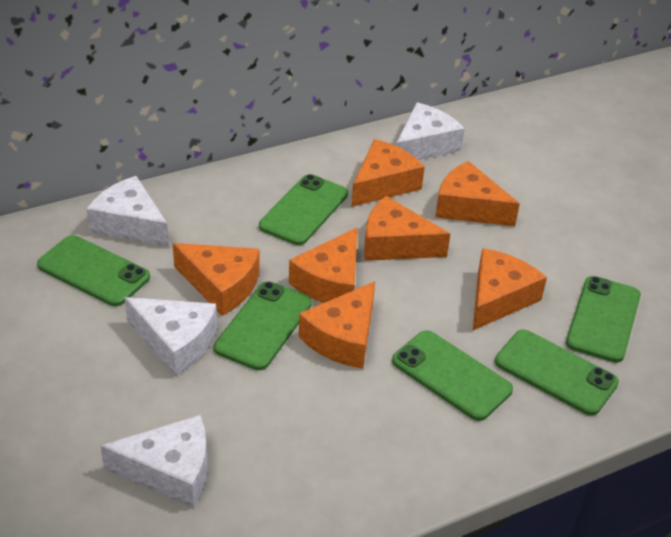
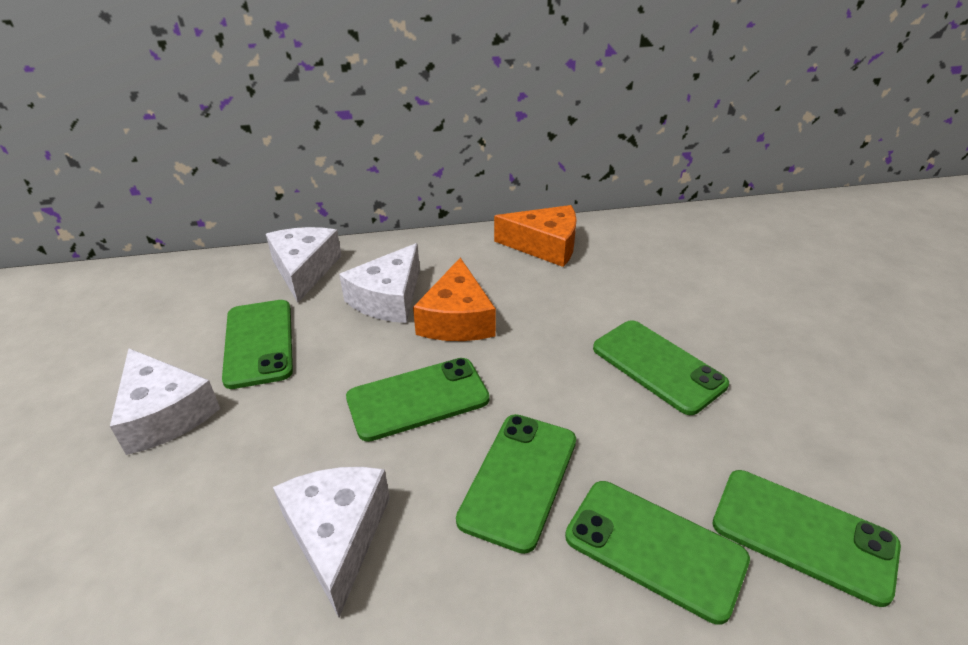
orange cheese: 7 -> 2

